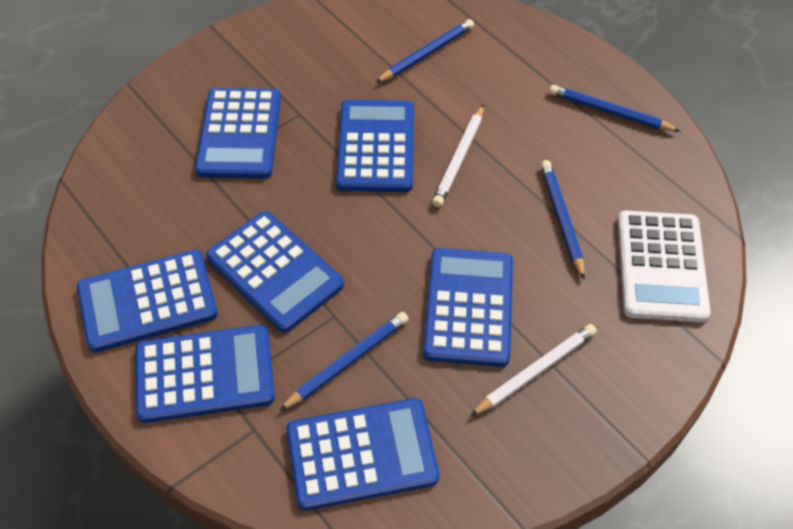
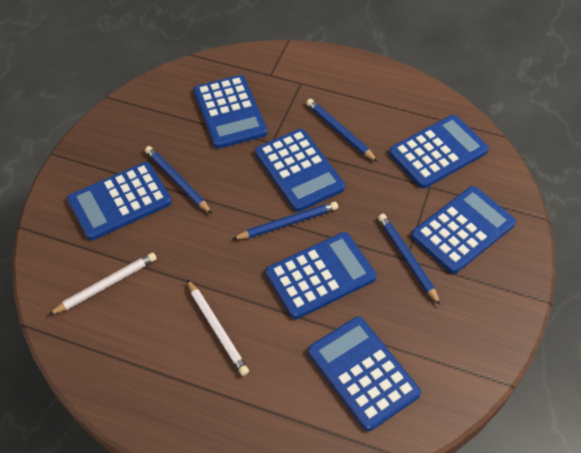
white calculator: 1 -> 0

